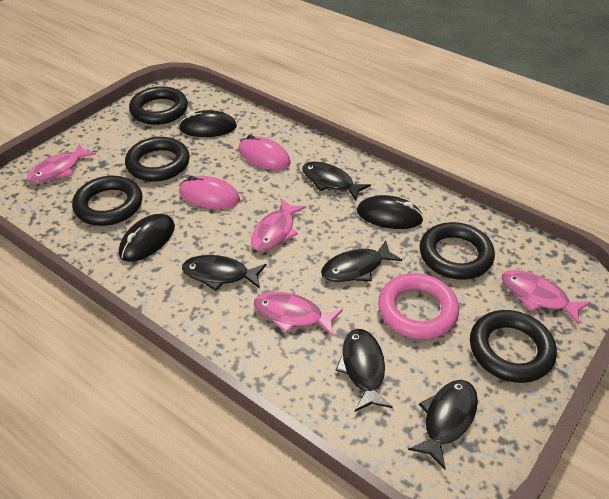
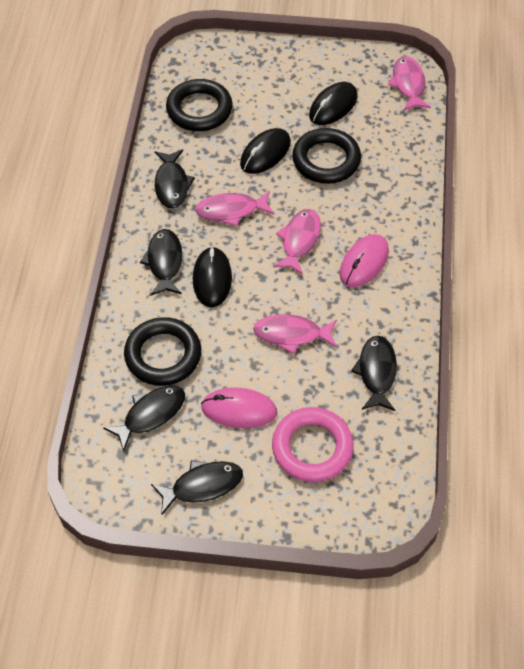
black ring: 5 -> 3

